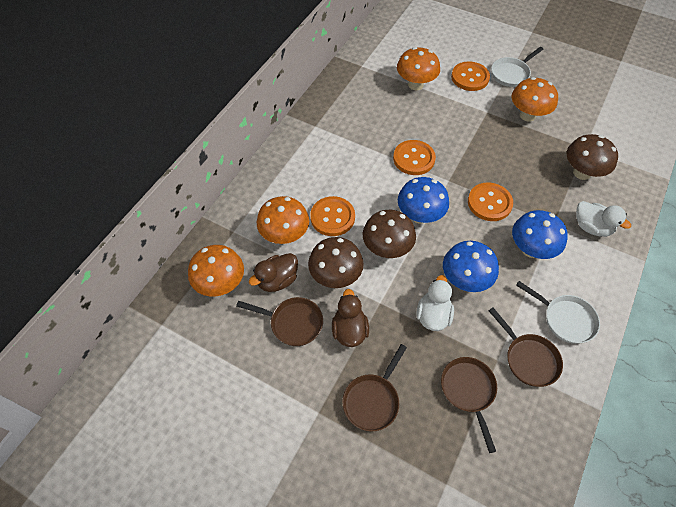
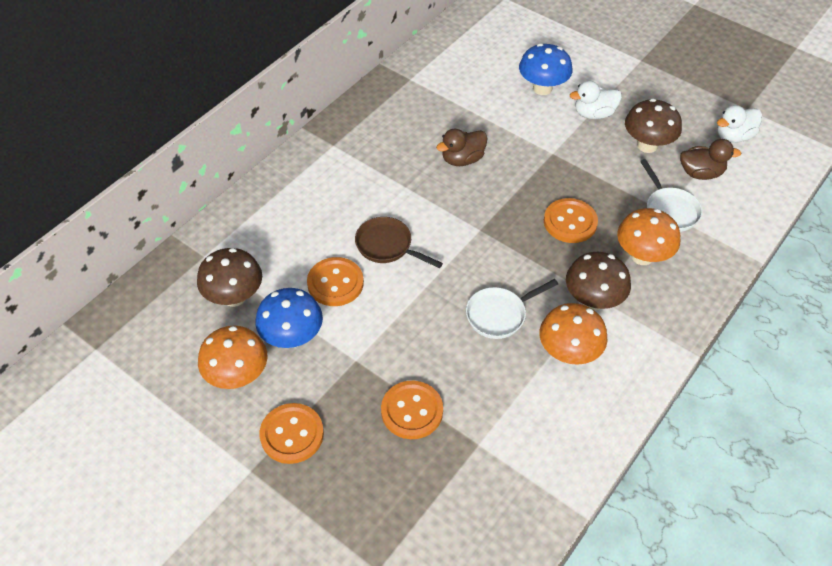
blue mushroom: 3 -> 2
brown pan: 4 -> 1
orange mushroom: 4 -> 3

